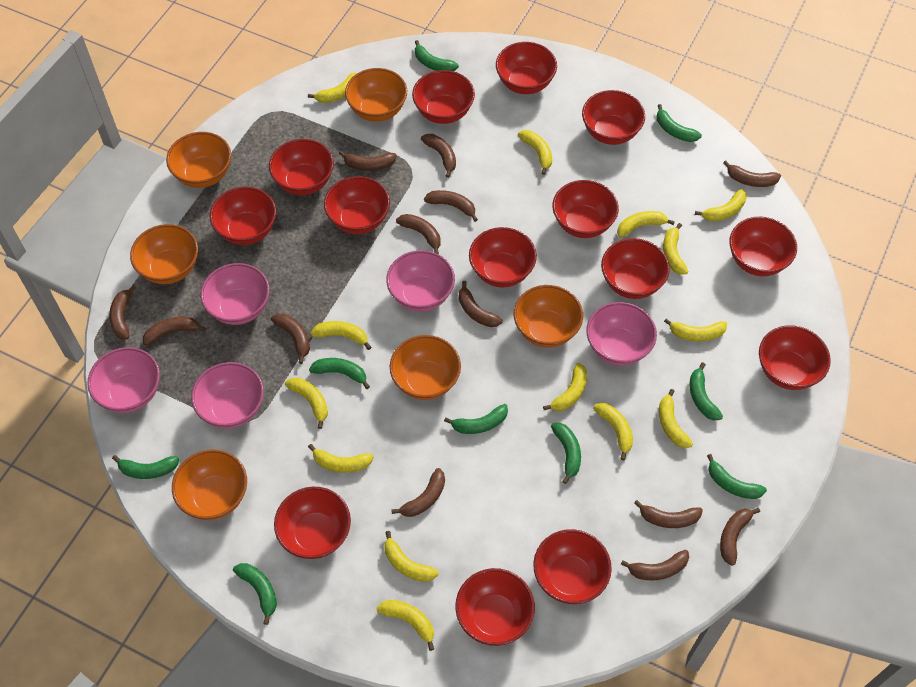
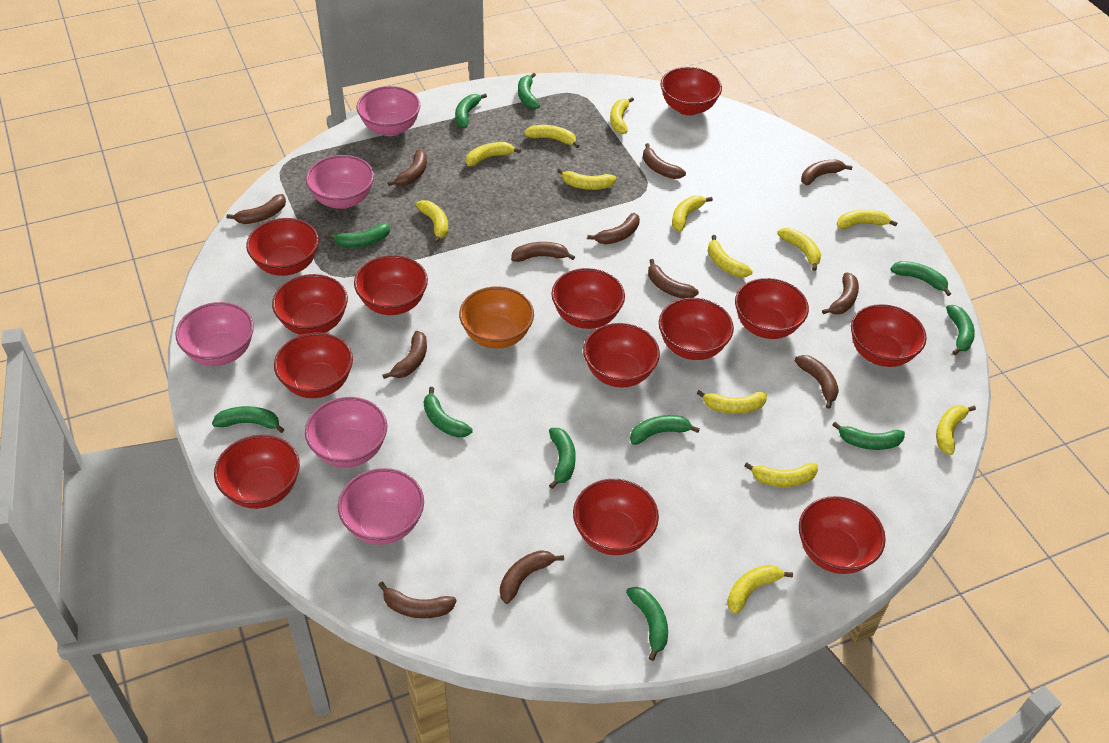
brown banana: 13 -> 12
green banana: 9 -> 11
orange bowl: 6 -> 1
red bowl: 14 -> 13
yellow banana: 14 -> 13

